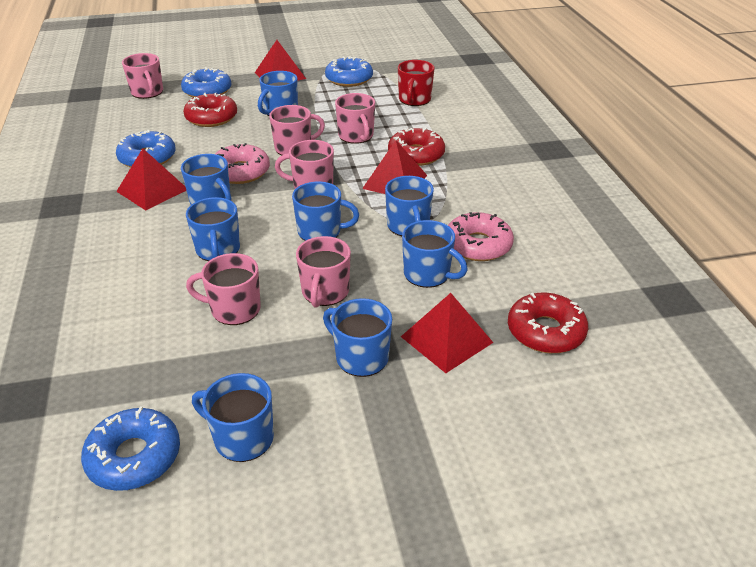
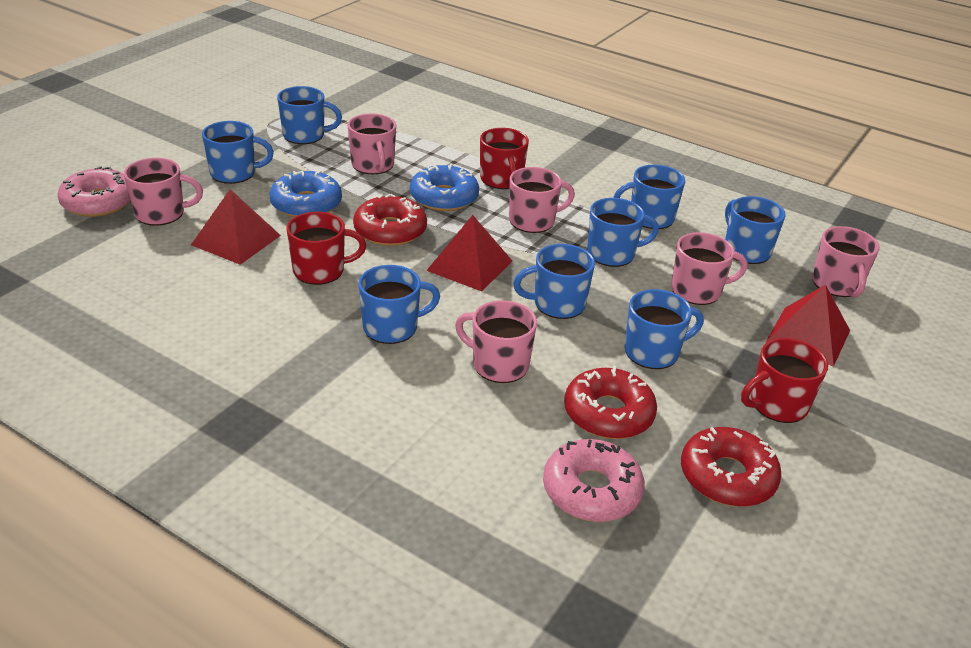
blue donut: 4 -> 2
red mug: 1 -> 3
red pyramid: 4 -> 3

